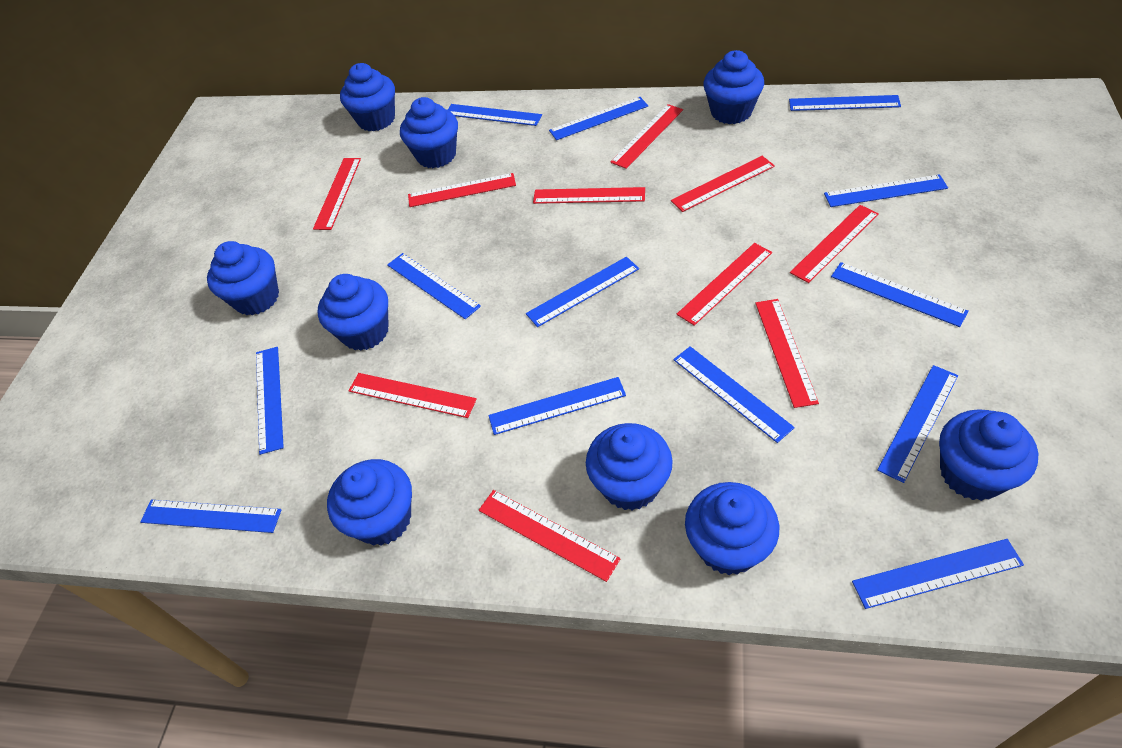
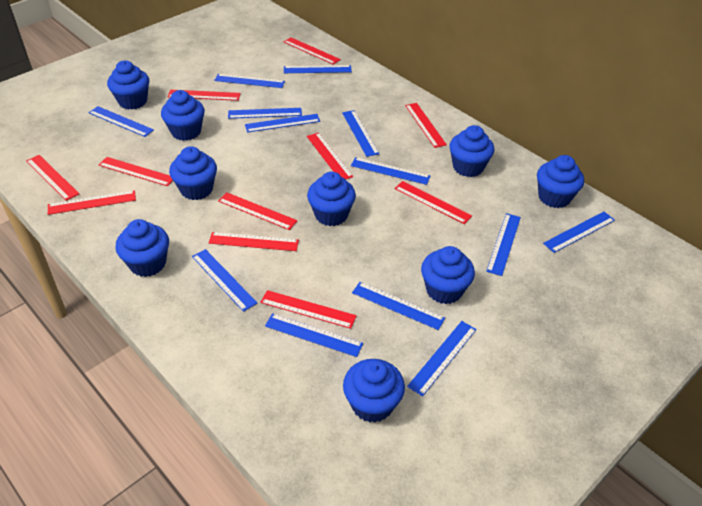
red ruler: 10 -> 11

